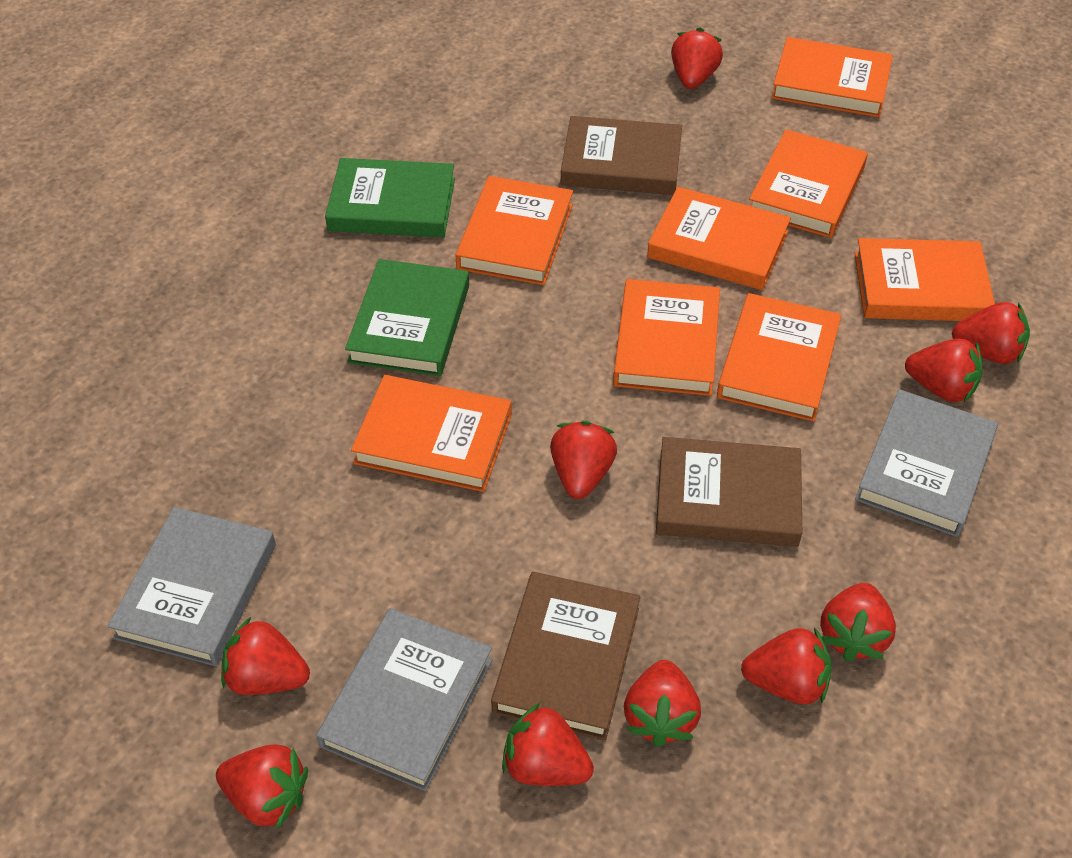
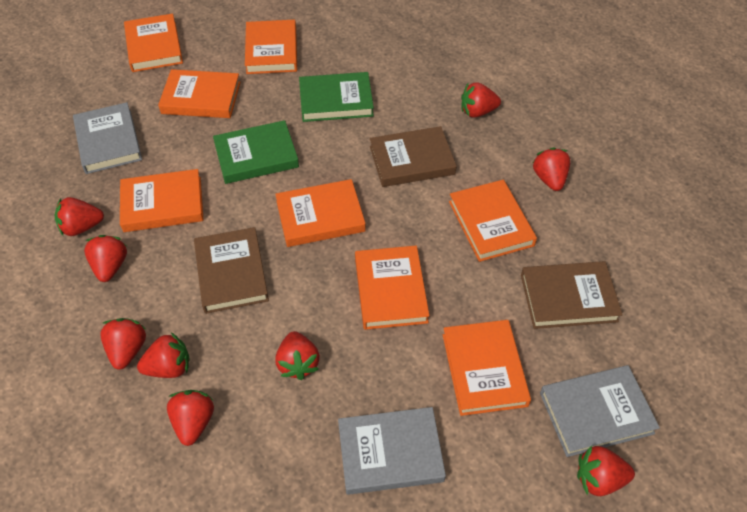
red strawberry: 10 -> 9

